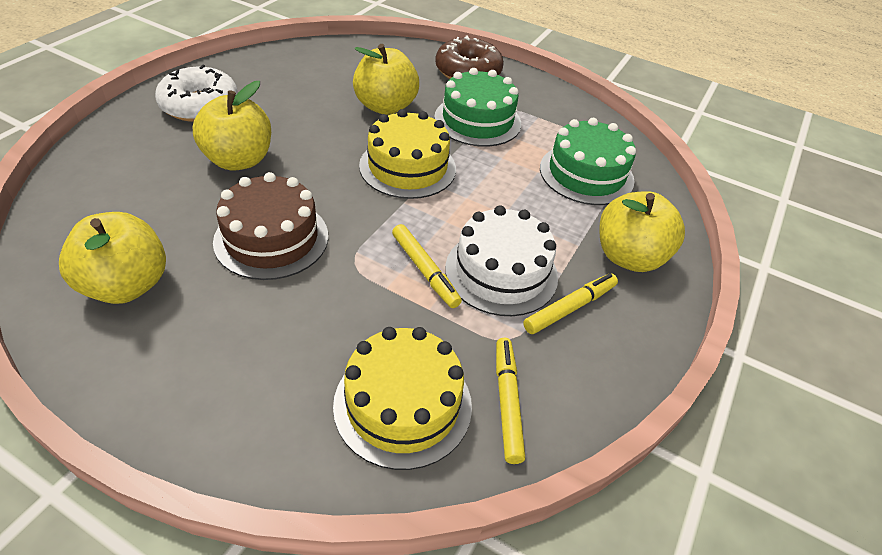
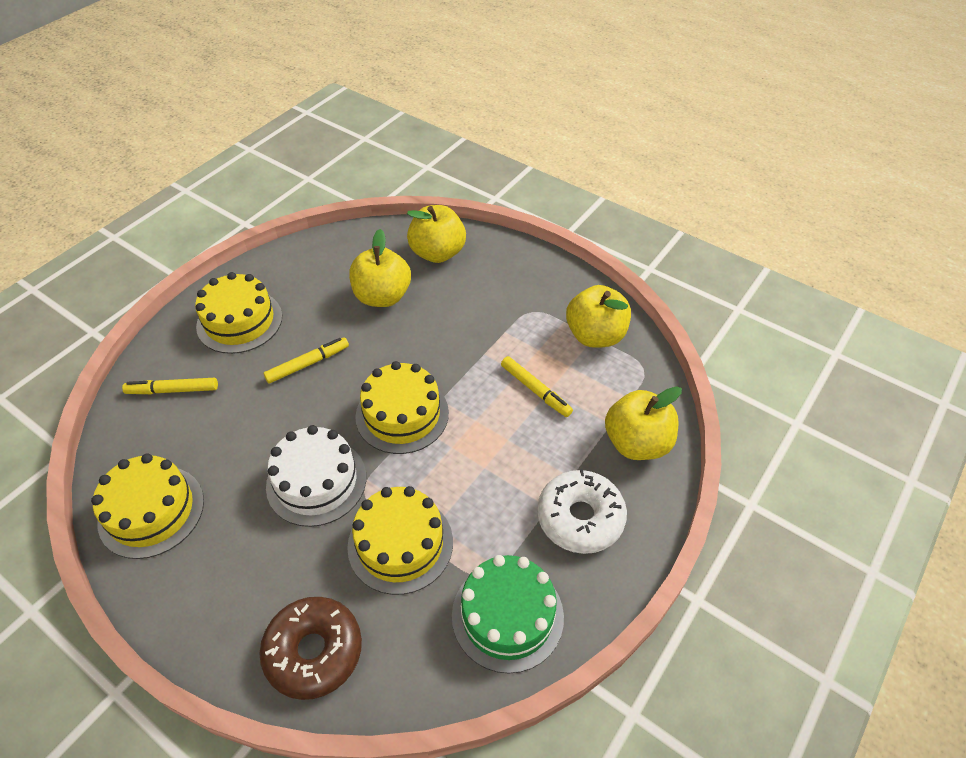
brown cake: 1 -> 0
green cake: 2 -> 1
yellow cake: 2 -> 4

